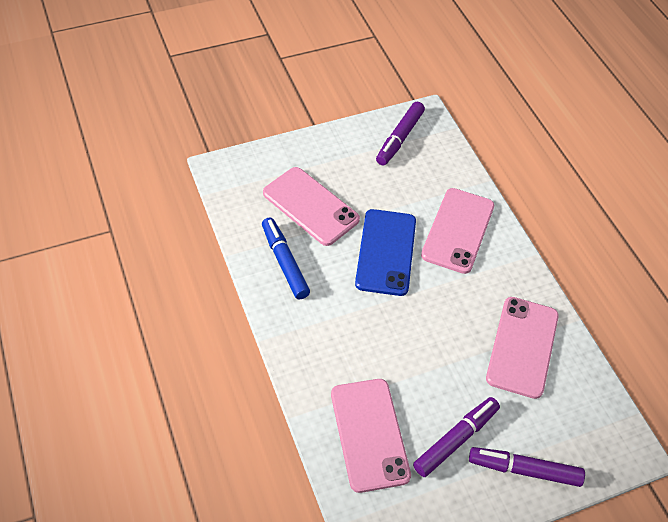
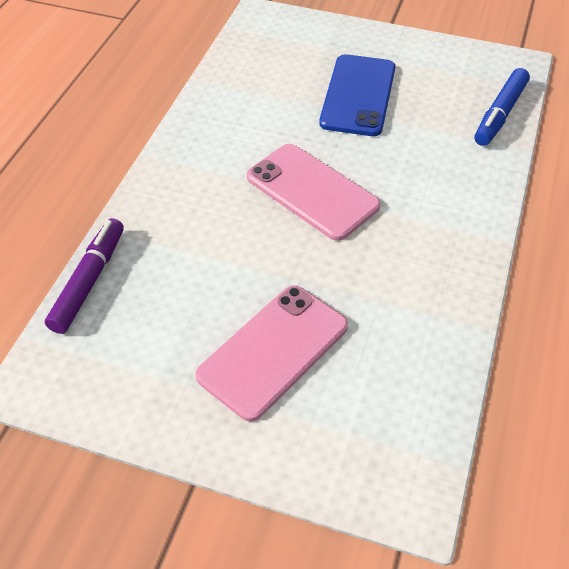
pink phone: 4 -> 2
purple marker: 3 -> 1

